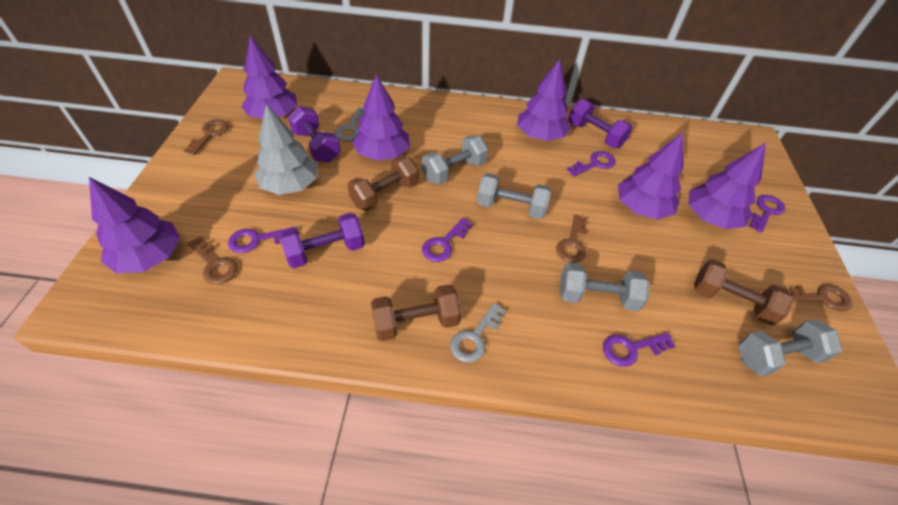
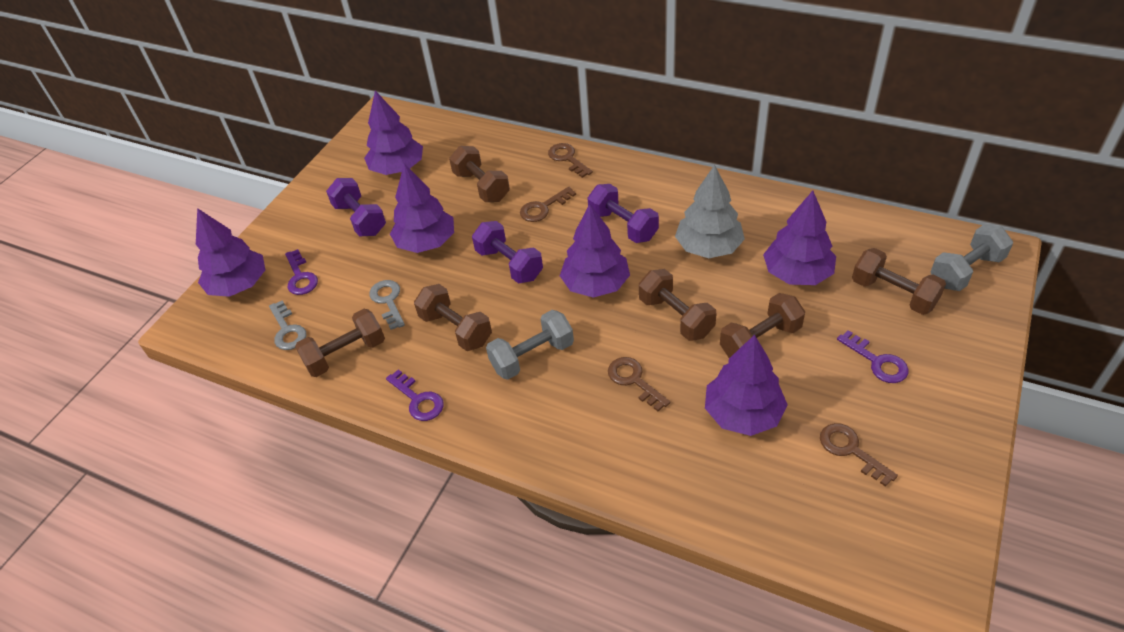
brown dumbbell: 3 -> 6
grey dumbbell: 4 -> 2
purple key: 5 -> 3

